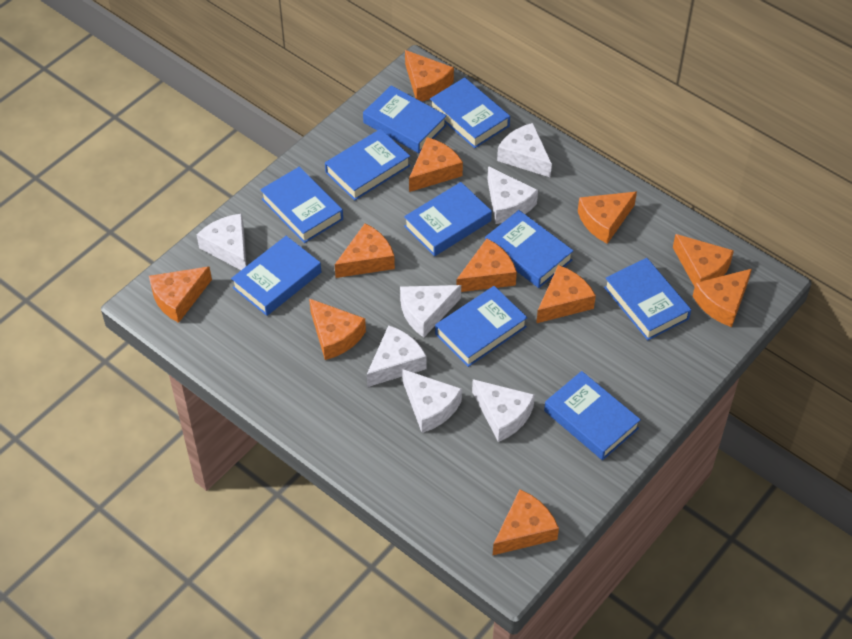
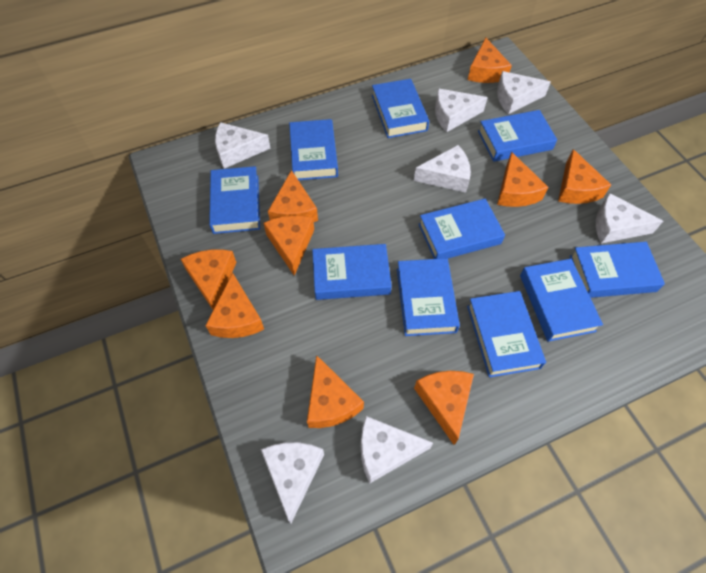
orange cheese: 11 -> 9

